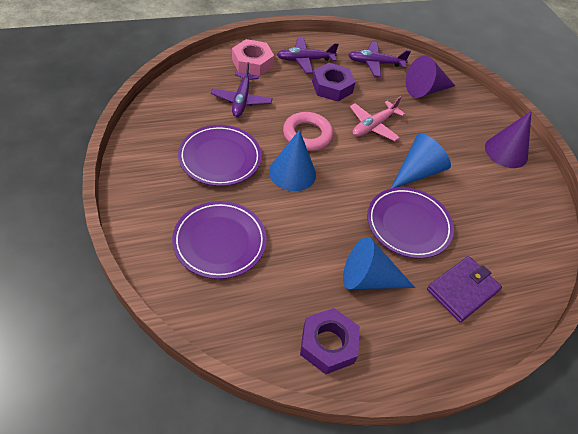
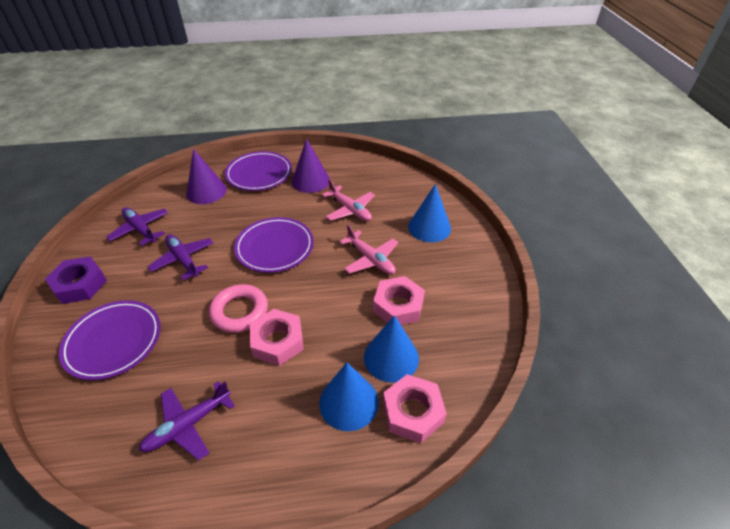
pink nut: 1 -> 3
pink plane: 1 -> 2
purple nut: 2 -> 1
purple wallet: 1 -> 0

